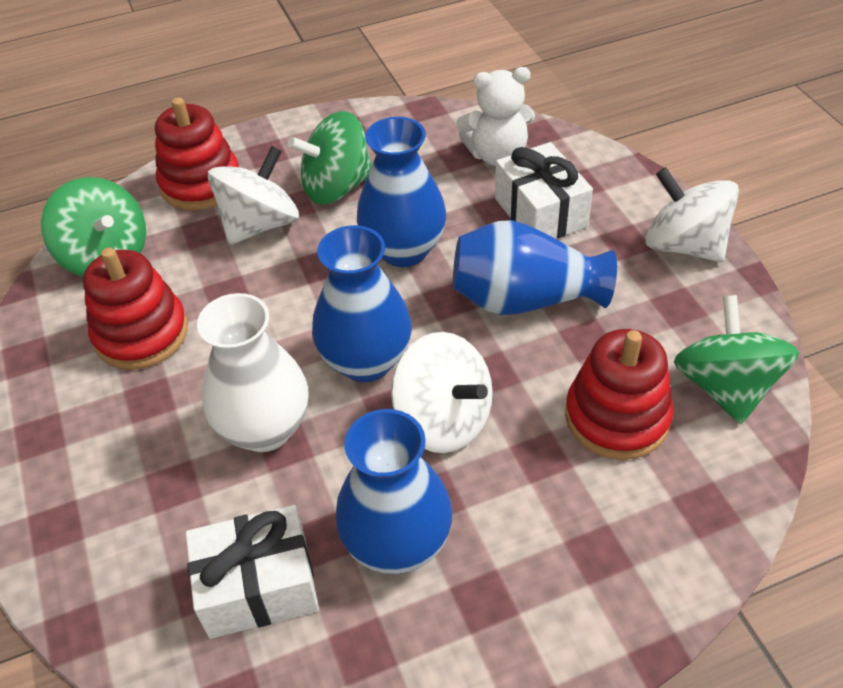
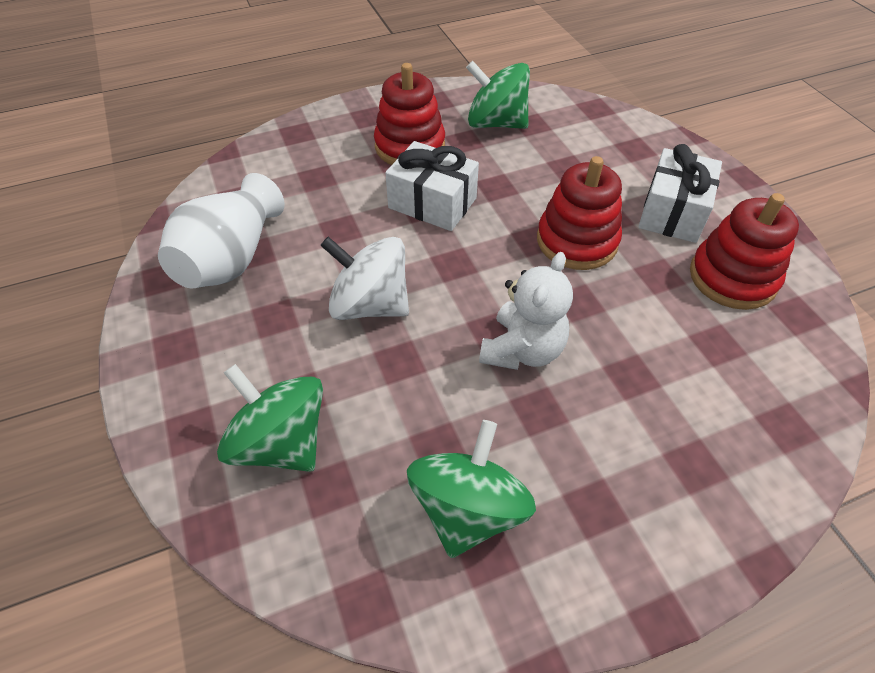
blue vase: 4 -> 0
white spinning top: 3 -> 1

